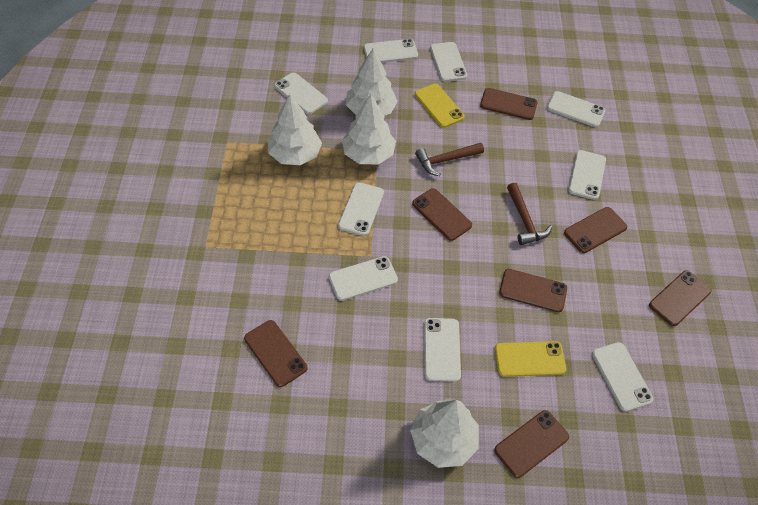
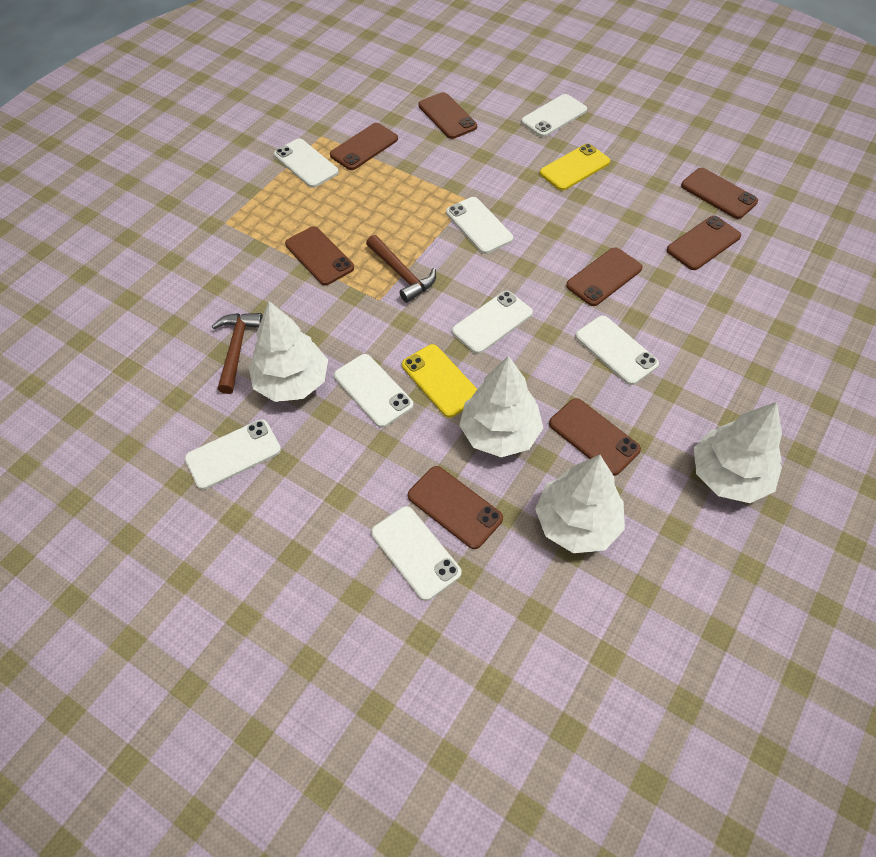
brown phone: 7 -> 8
white phone: 9 -> 8

